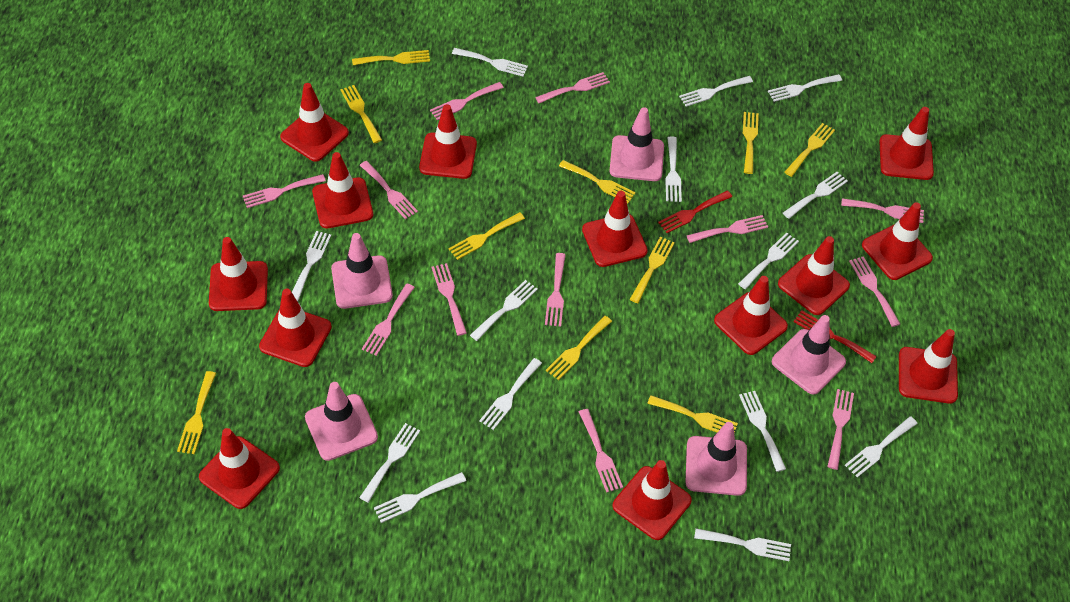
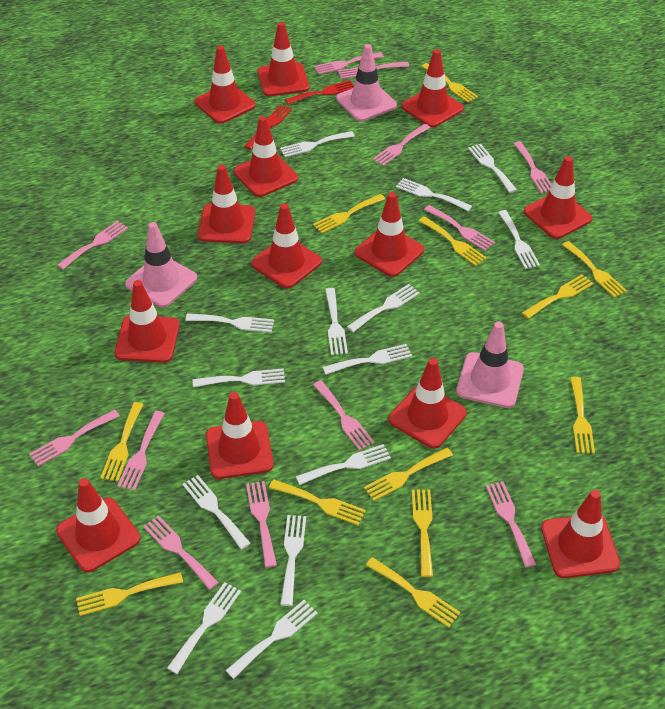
pink traffic cone: 5 -> 3
yellow fork: 10 -> 12

